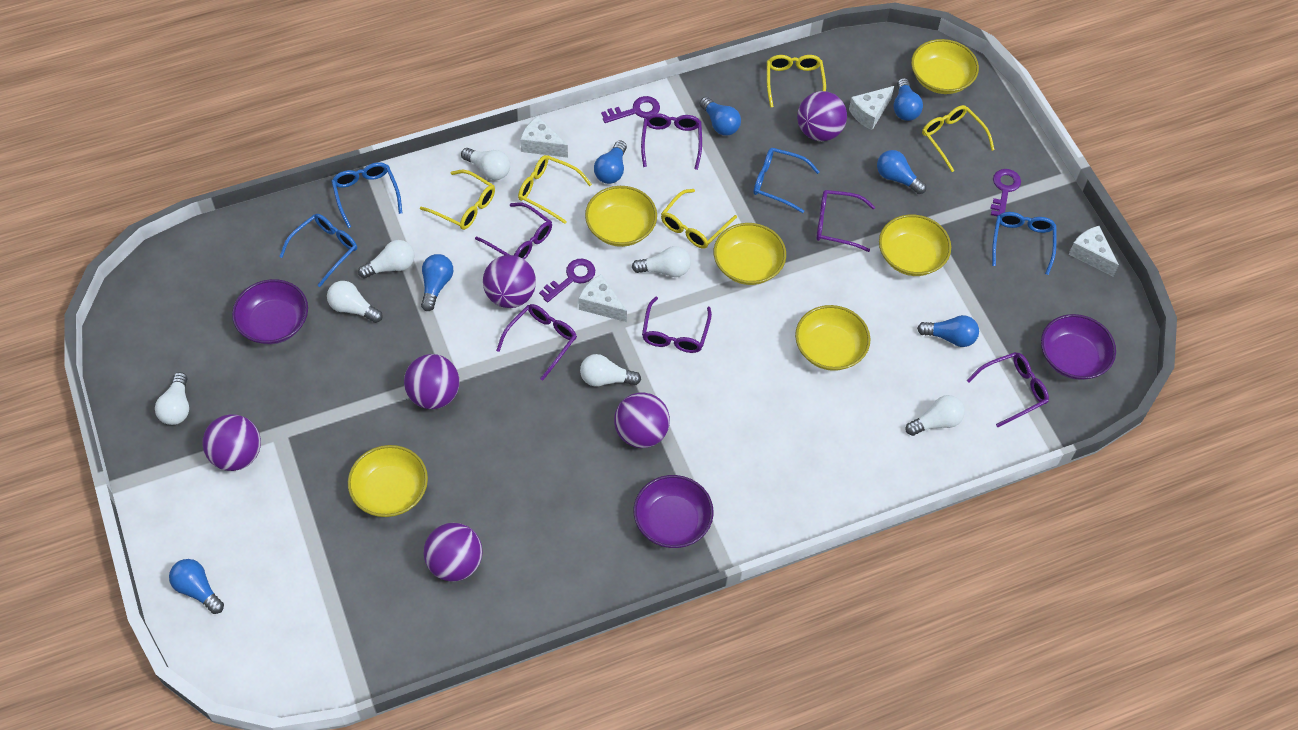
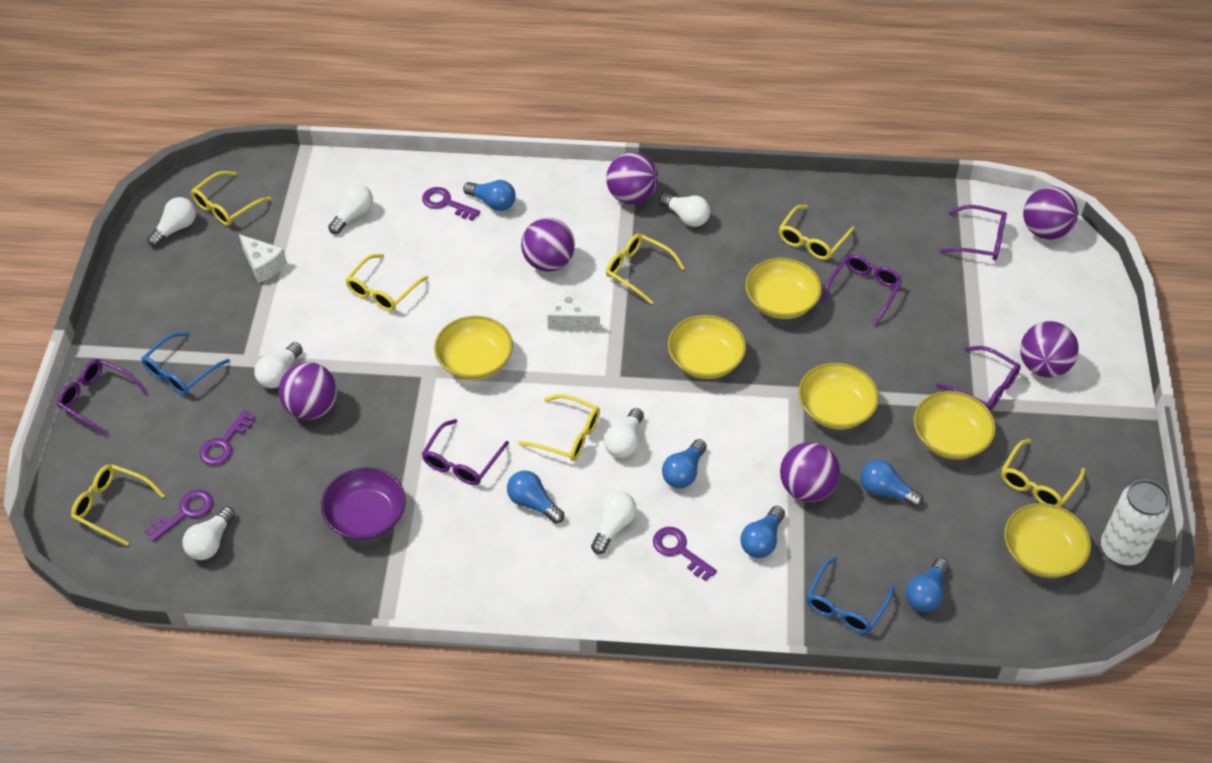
blue glasses: 4 -> 2
blue light bulb: 7 -> 6
purple bowl: 3 -> 1
purple glasses: 6 -> 5
purple key: 3 -> 4
white can: 0 -> 1
white cheese: 4 -> 2
yellow glasses: 5 -> 7

